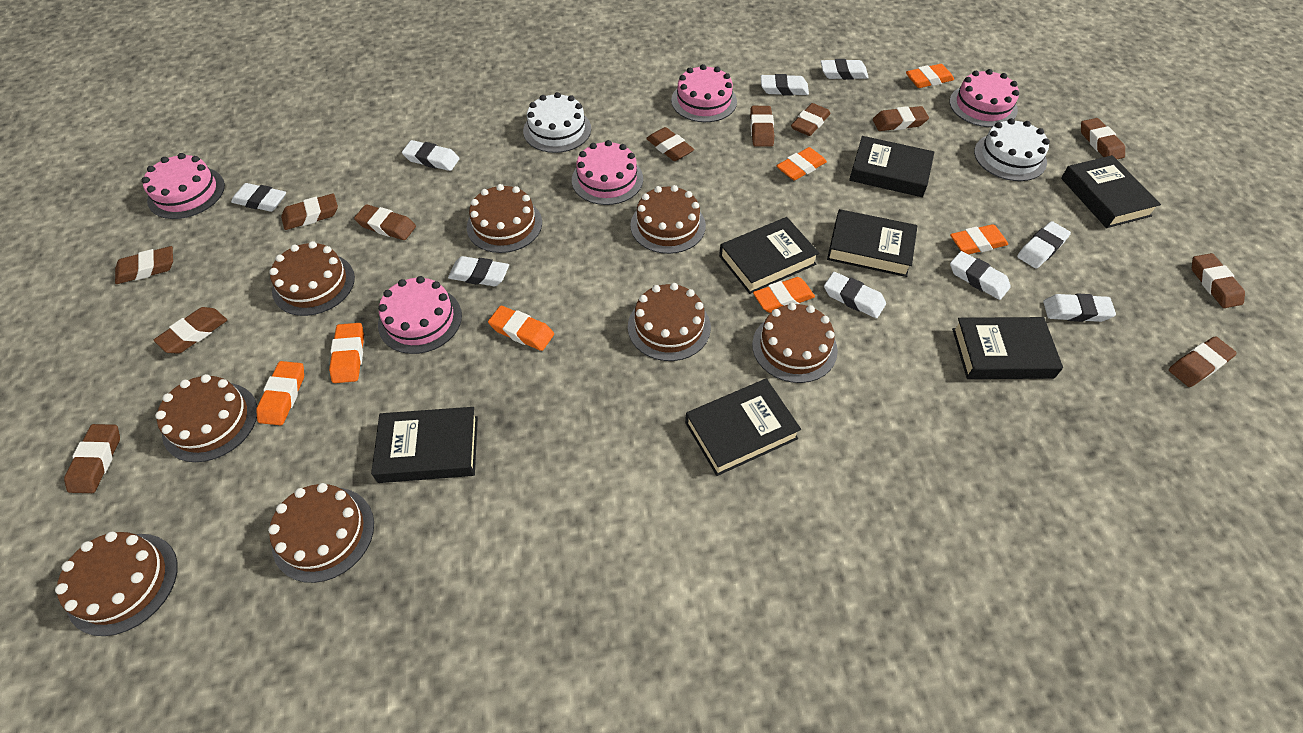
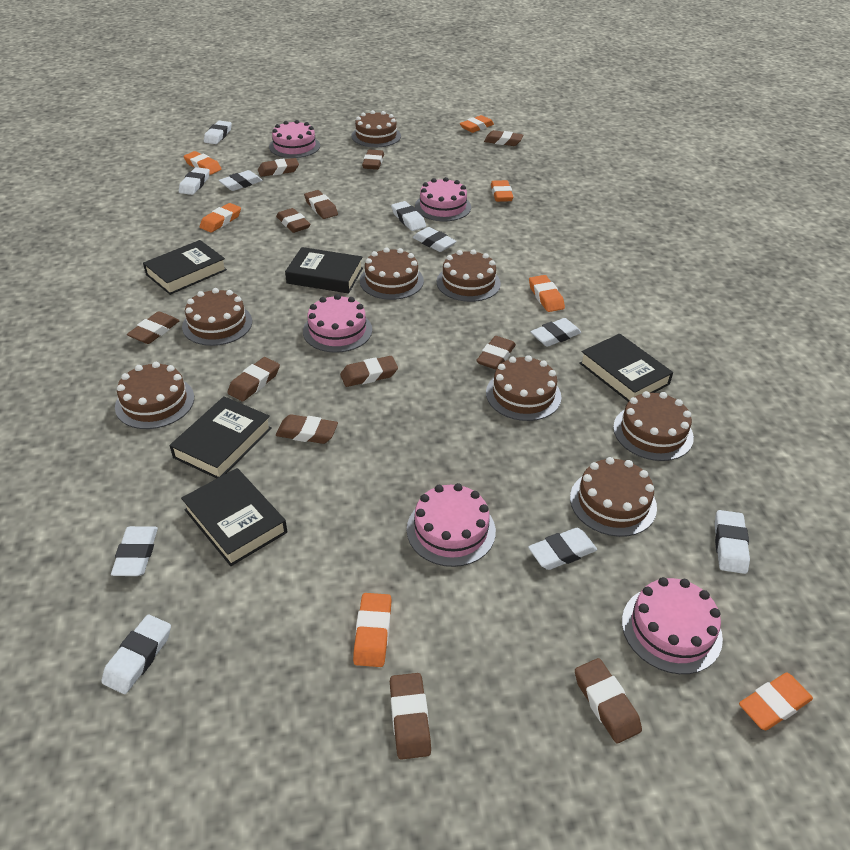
black book: 7 -> 5
white cake: 2 -> 0
white eraser: 9 -> 10

